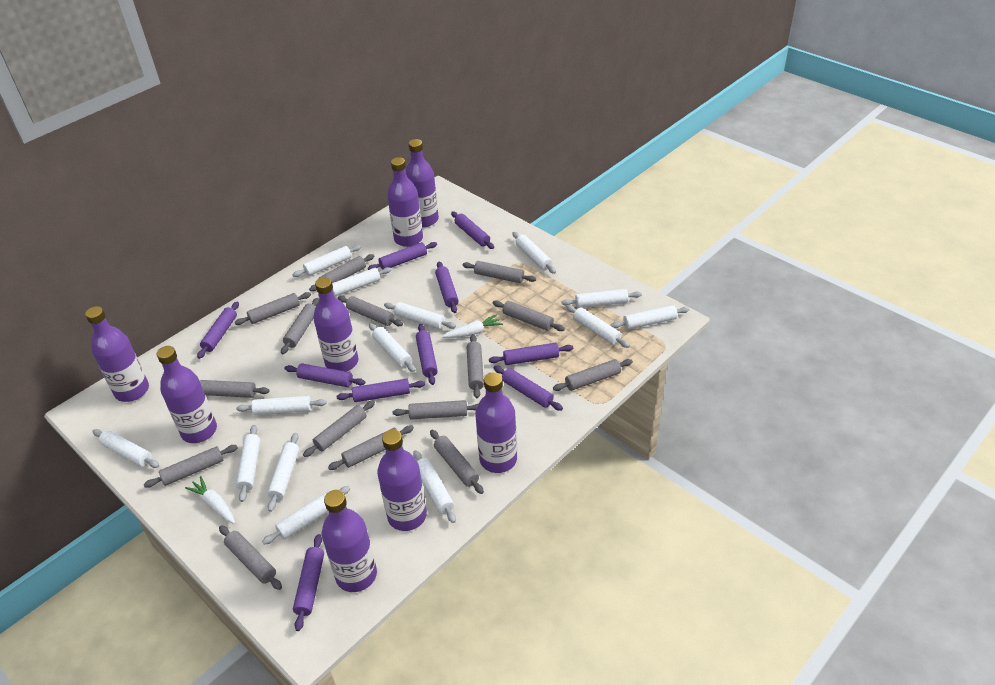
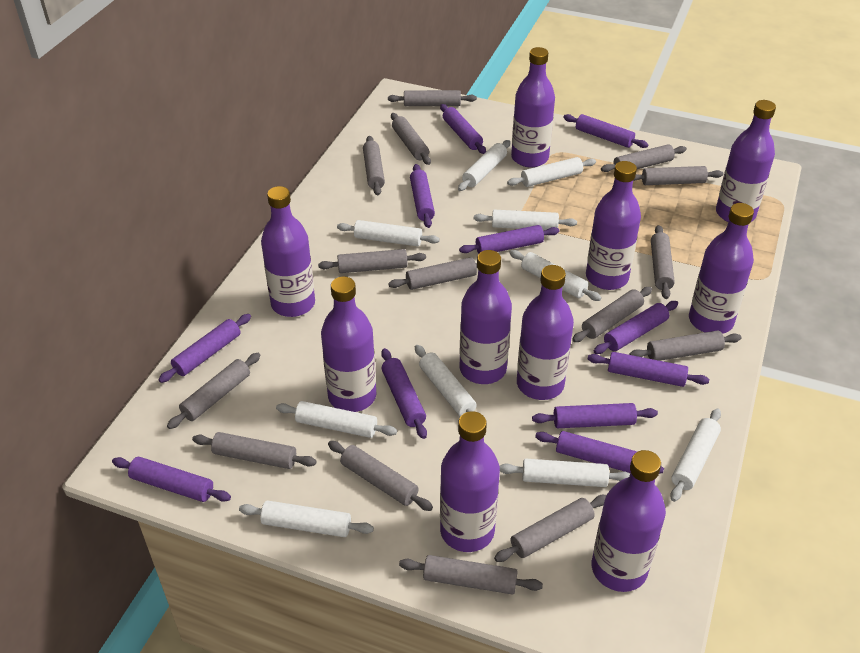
purple bottle: 8 -> 10
purple rolling pin: 10 -> 11
white carrot: 2 -> 0
white rolling pin: 14 -> 10

